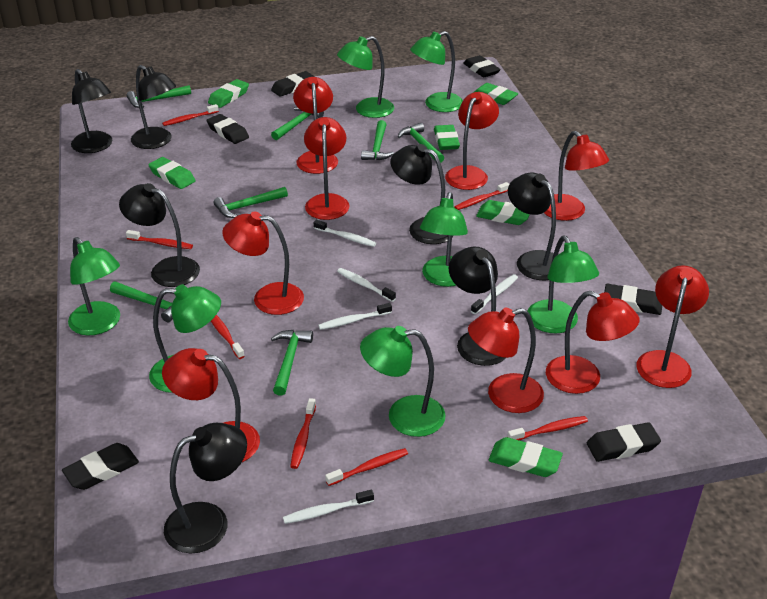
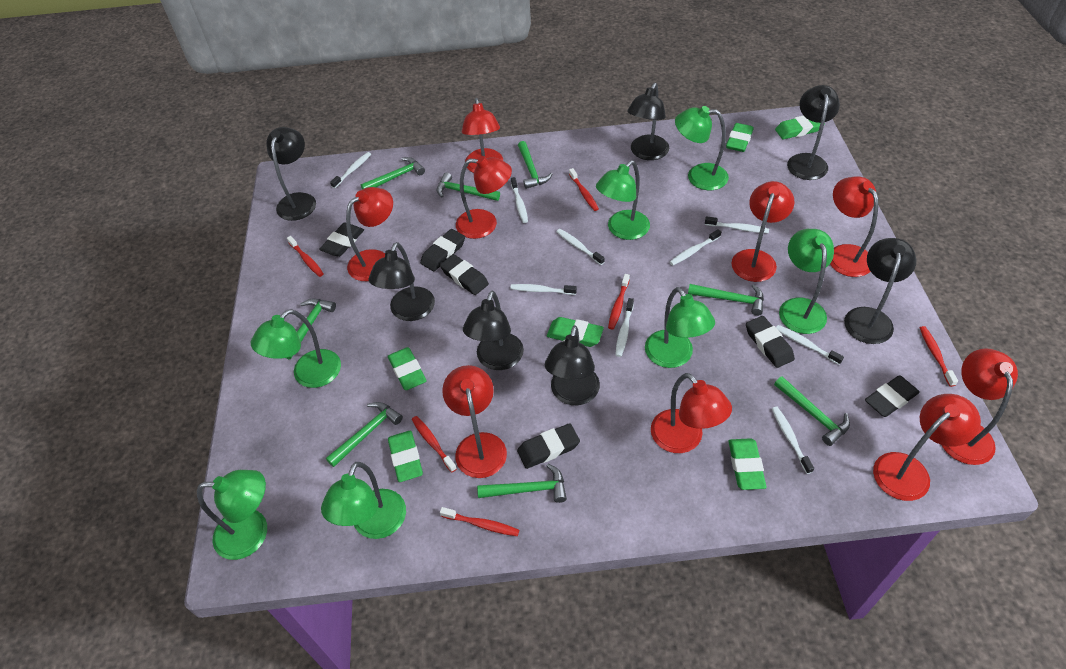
green hammer: 7 -> 8
red toothbrush: 7 -> 6
white toothbrush: 5 -> 9

